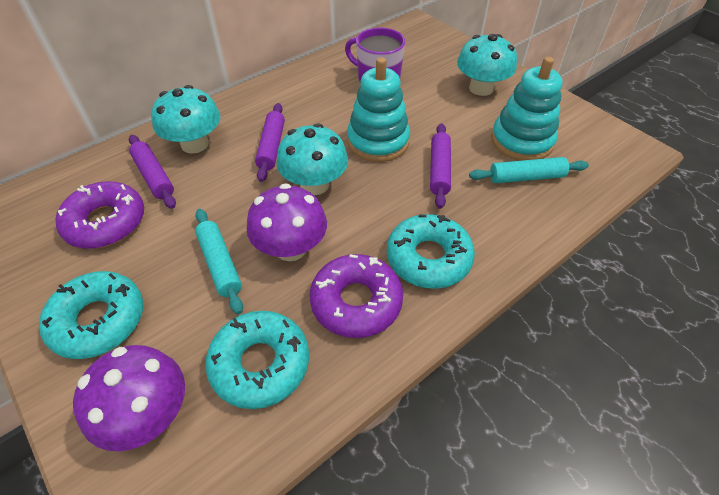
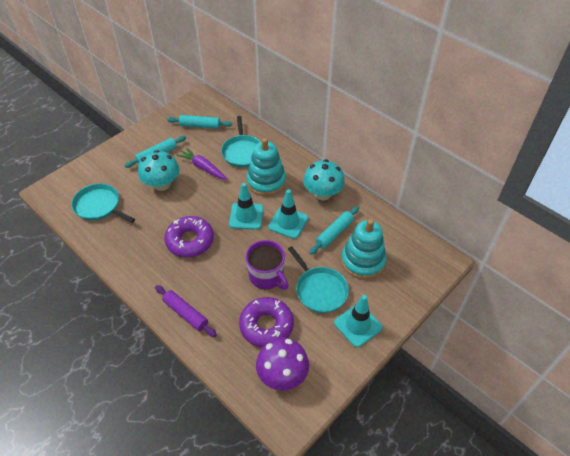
purple carrot: 0 -> 1
purple mushroom: 2 -> 1
purple rolling pin: 3 -> 1
turquoise donut: 3 -> 0
turquoise mushroom: 3 -> 2
turquoise pan: 0 -> 3
turquoise rolling pin: 2 -> 3
turquoise traffic cone: 0 -> 3

